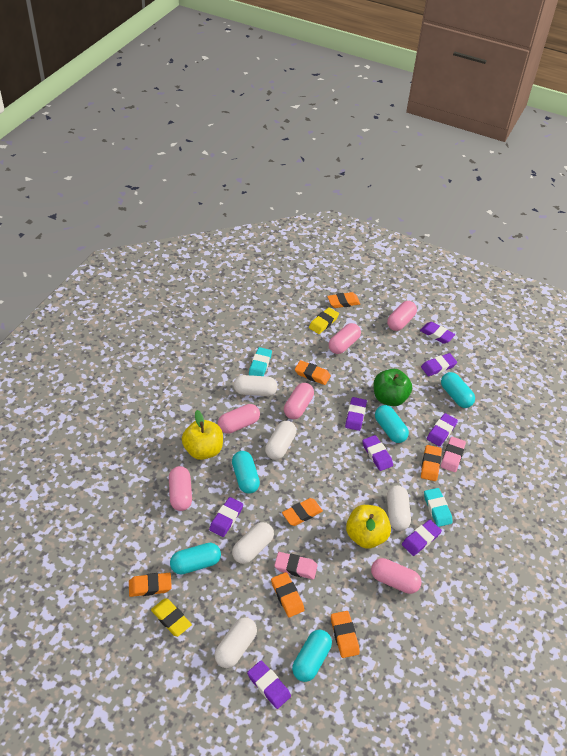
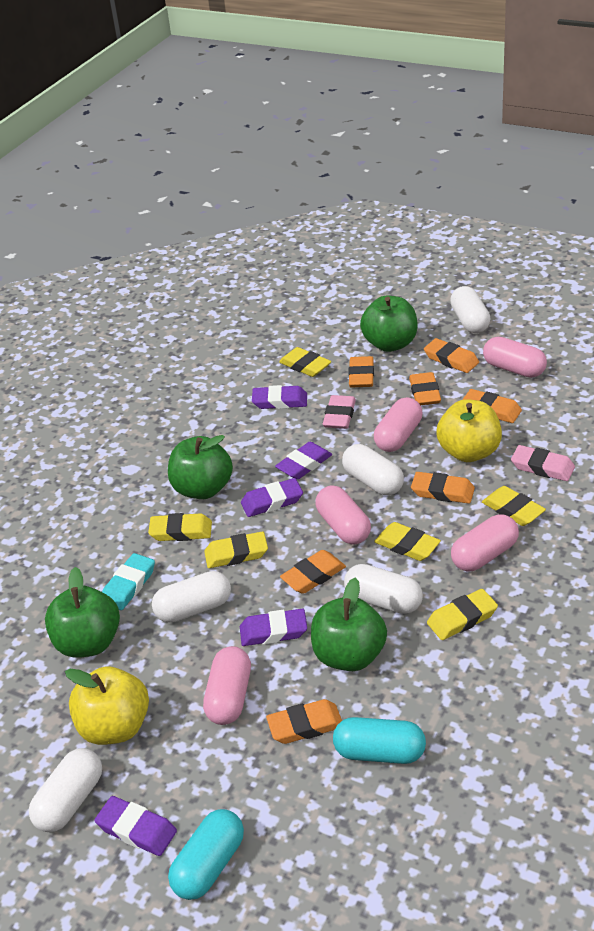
green apple: 1 -> 4
pink capsule: 6 -> 5
purple eraser: 8 -> 5
turquoise capsule: 5 -> 2
turquoise eraser: 2 -> 1
yellow eraser: 2 -> 6

